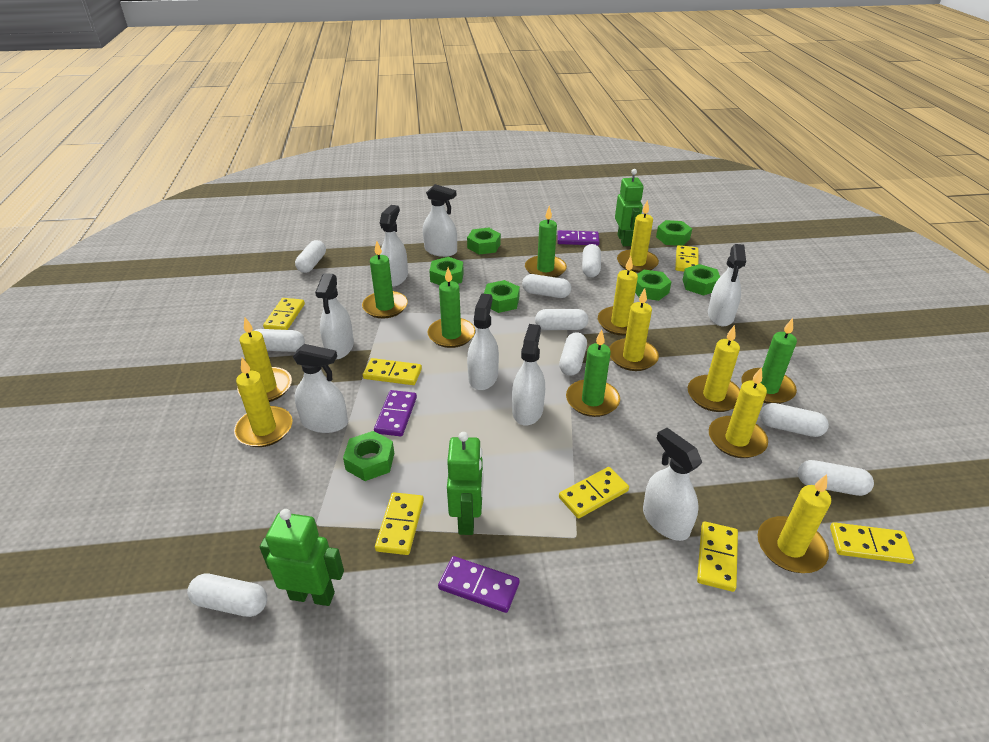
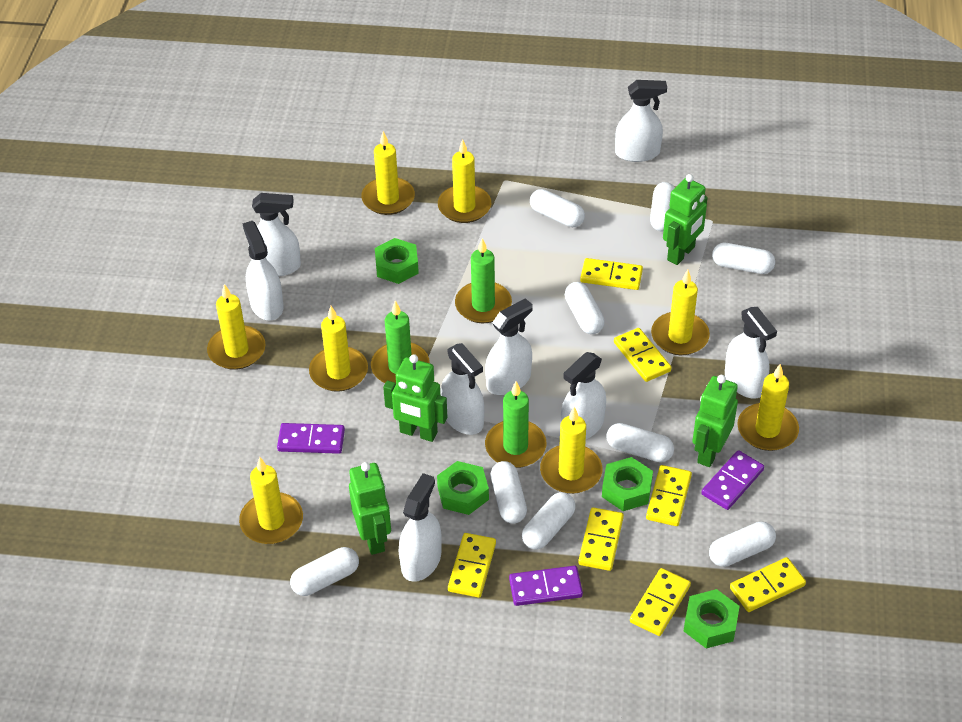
green candle: 5 -> 3
green nut: 7 -> 4
green robot: 3 -> 4

